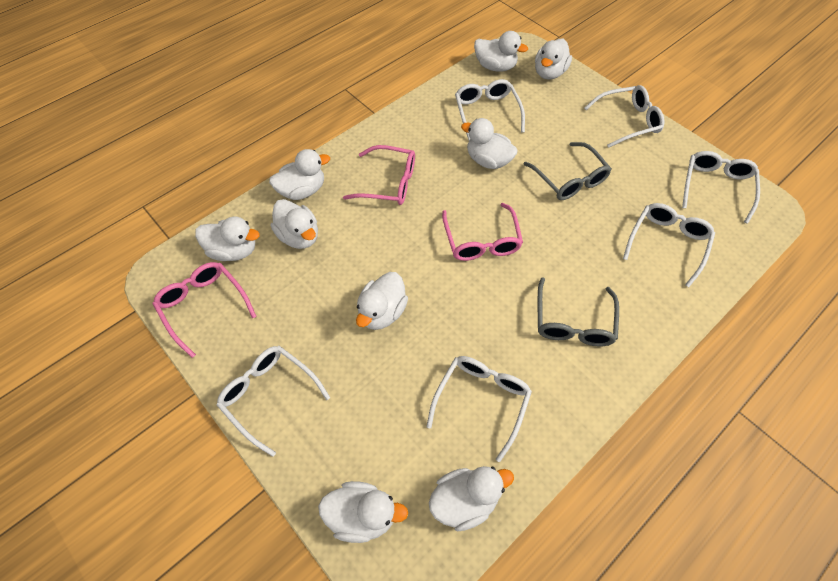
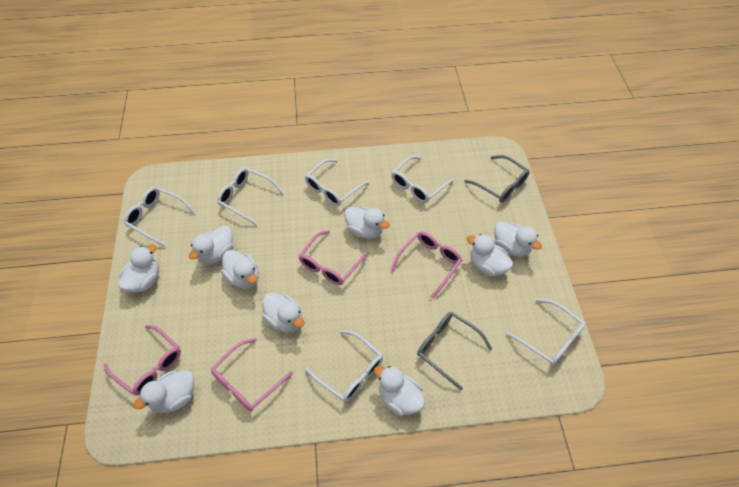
pink glasses: 3 -> 4

